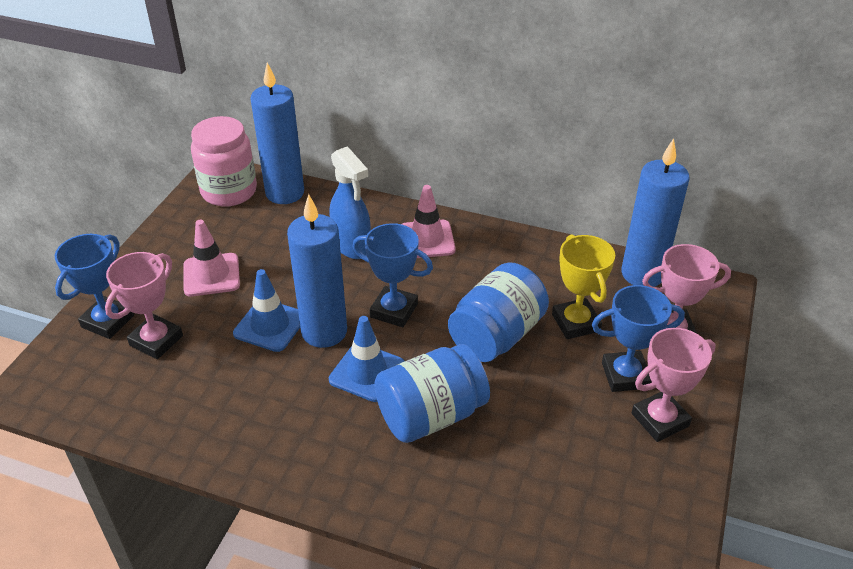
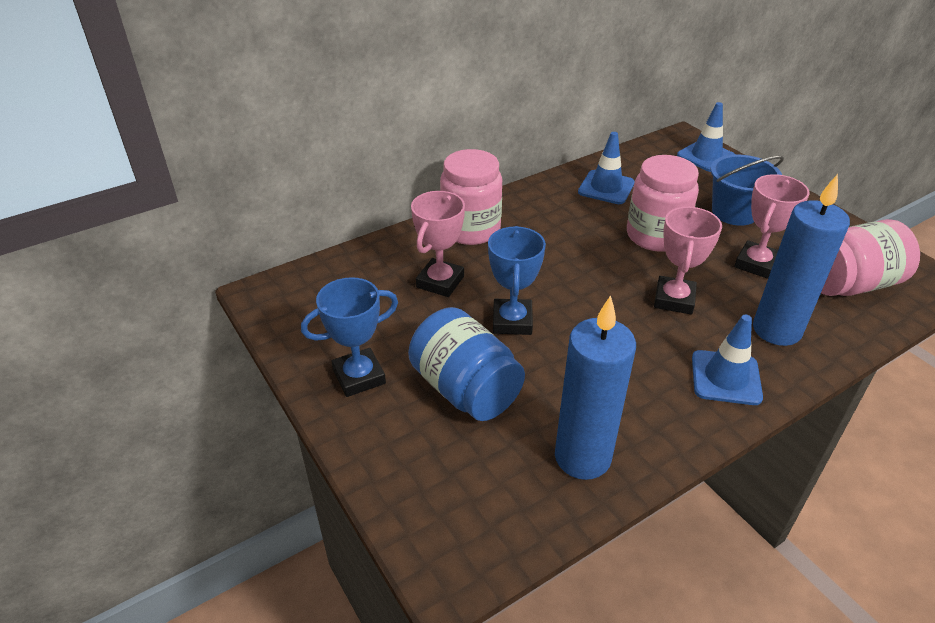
blue bucket: 0 -> 1
blue candle: 3 -> 2
blue jar: 2 -> 1
blue spray bottle: 1 -> 0
blue traffic cone: 2 -> 3
blue trophy: 3 -> 2
pink jar: 1 -> 3
pink traffic cone: 2 -> 0
yellow trophy: 1 -> 0

